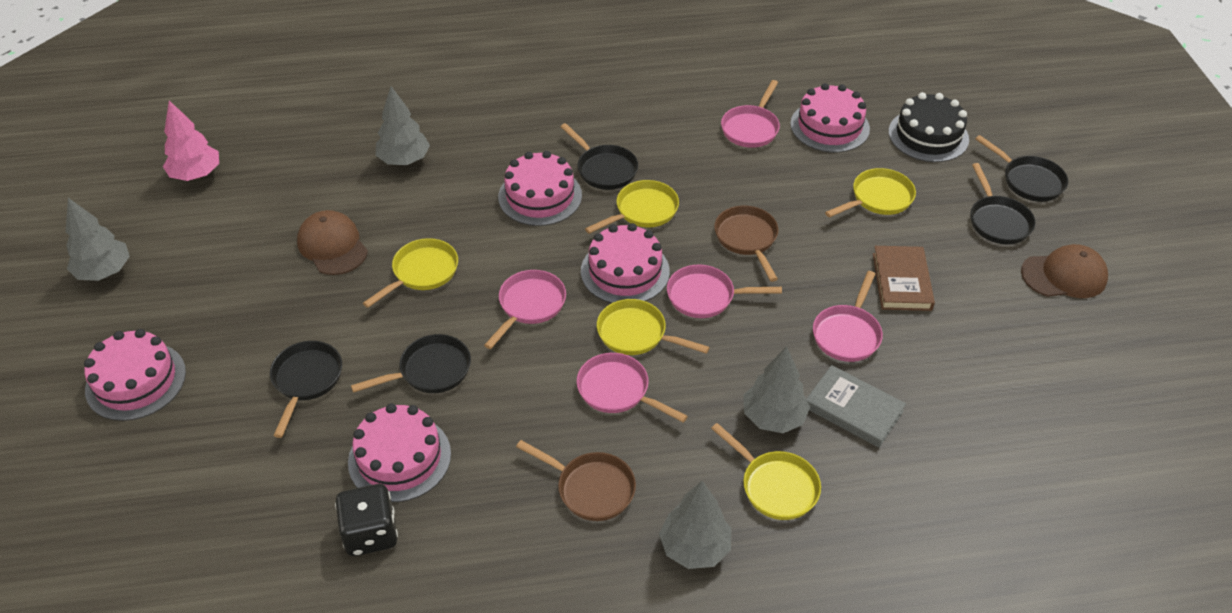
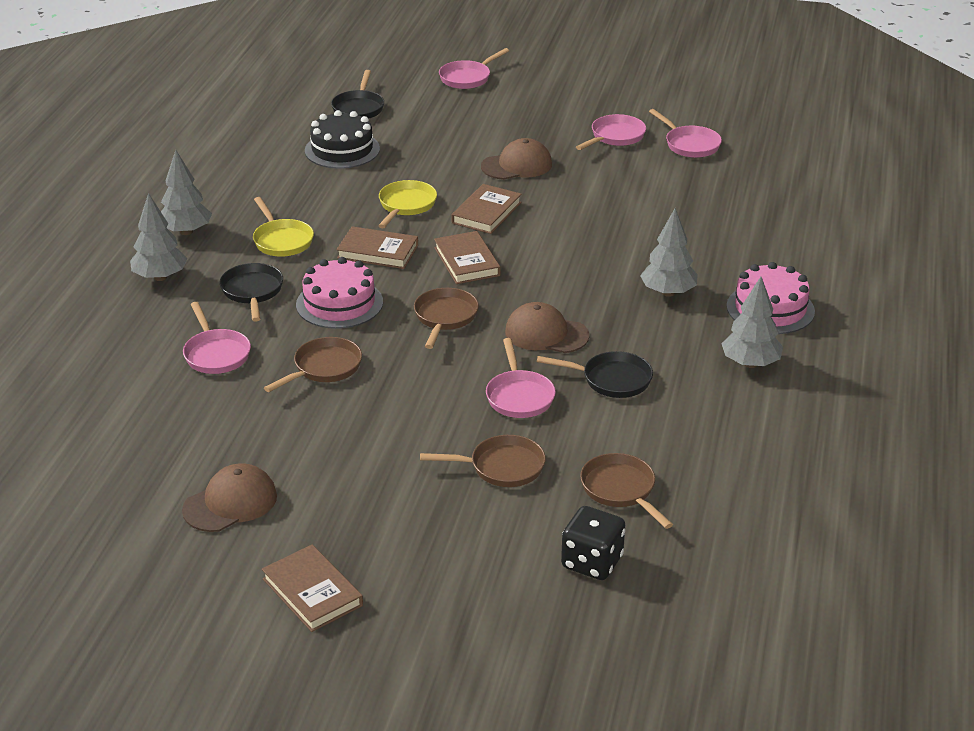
black pan: 5 -> 3
brown book: 1 -> 4
brown cap: 2 -> 3
brown pan: 2 -> 4
grey book: 1 -> 0
pink cake: 5 -> 2
pink tree: 1 -> 0
yellow pan: 5 -> 2

